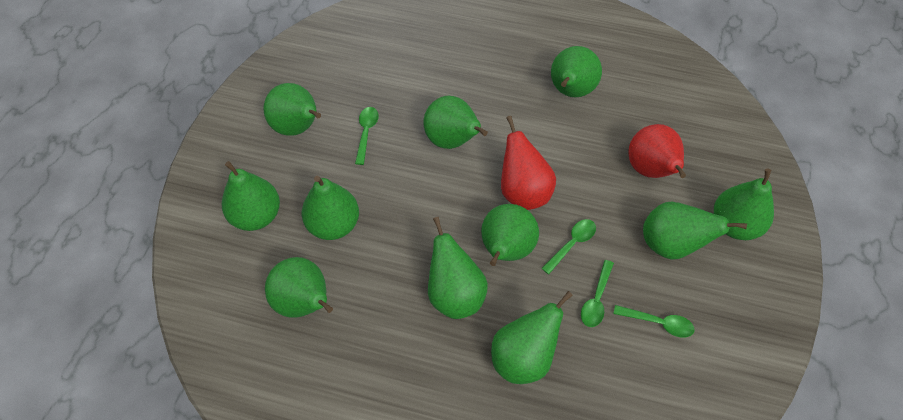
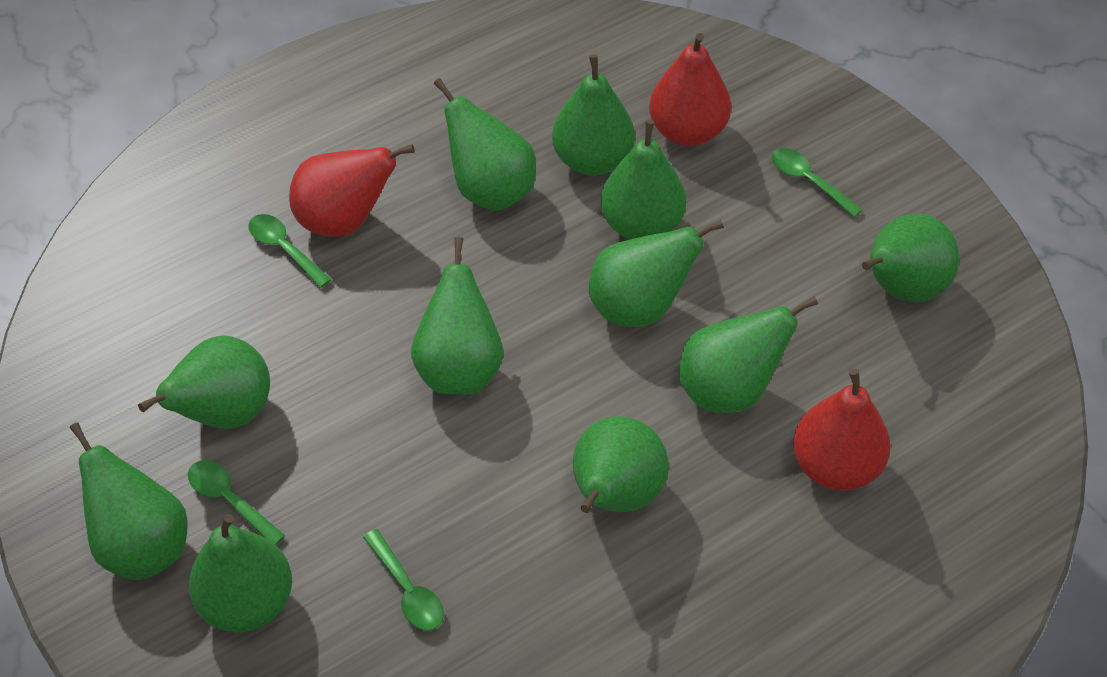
red pear: 2 -> 3

